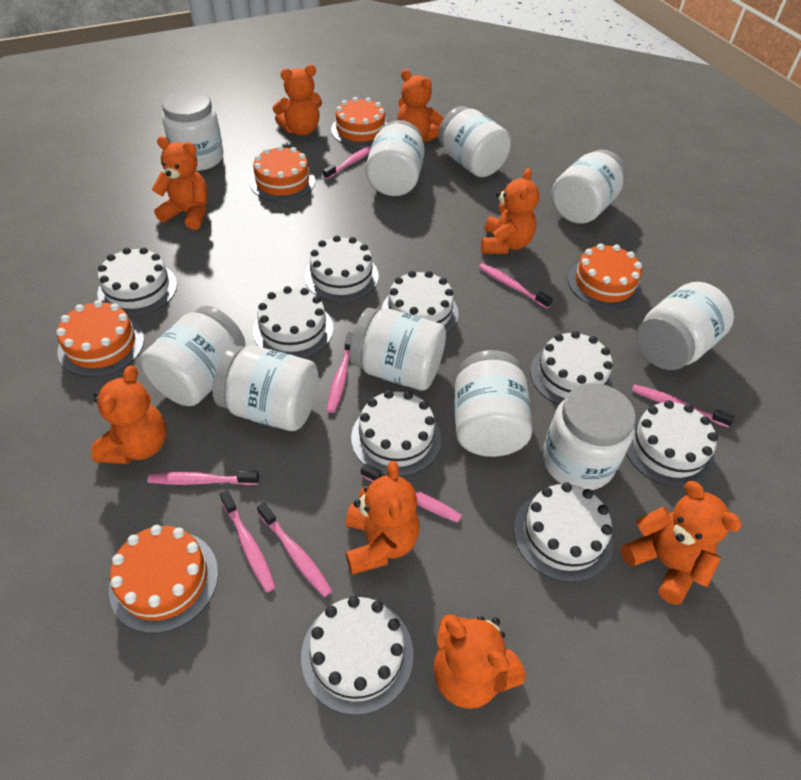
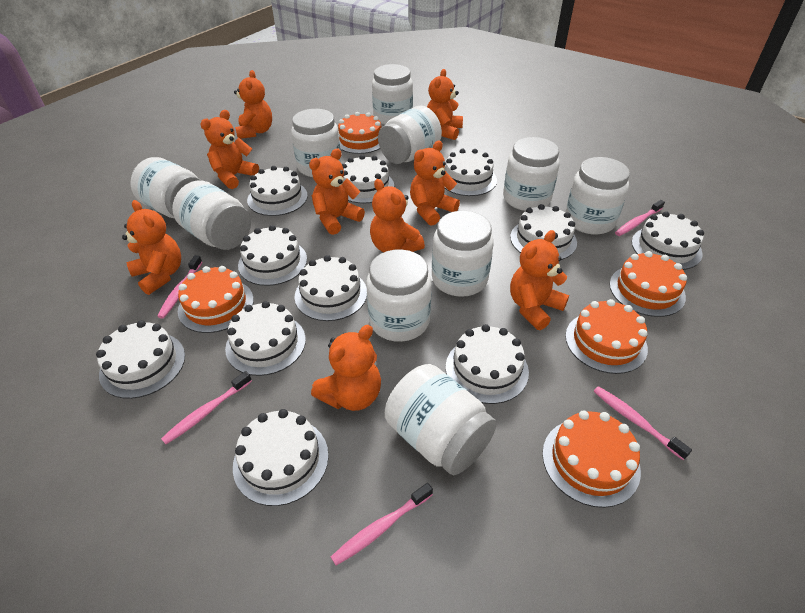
orange teddy bear: 8 -> 9
pink toothbrush: 8 -> 5
white cake: 9 -> 11

